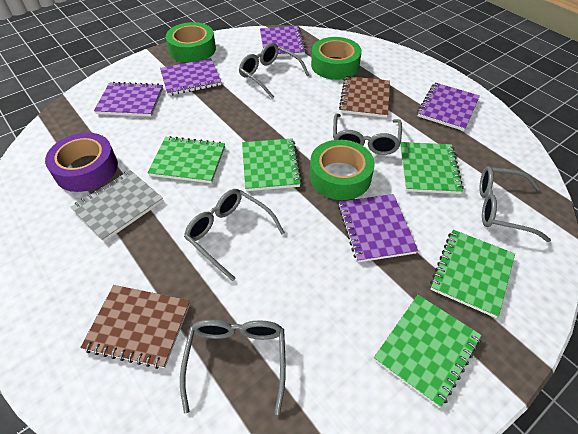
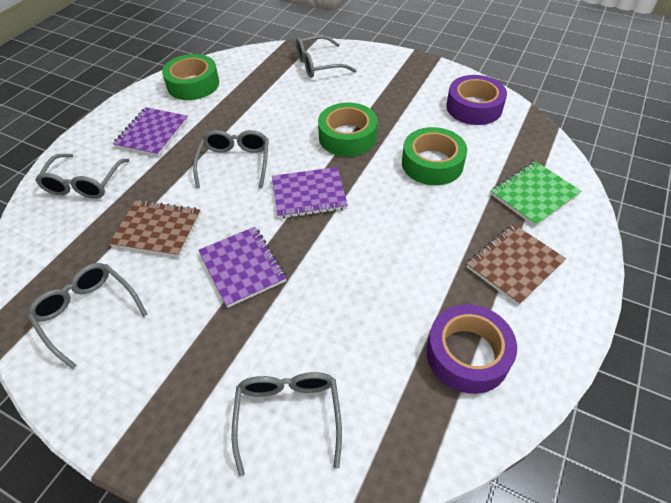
green notebook: 5 -> 1
grey notebook: 1 -> 0
purple notebook: 5 -> 3
purple tape: 1 -> 2

